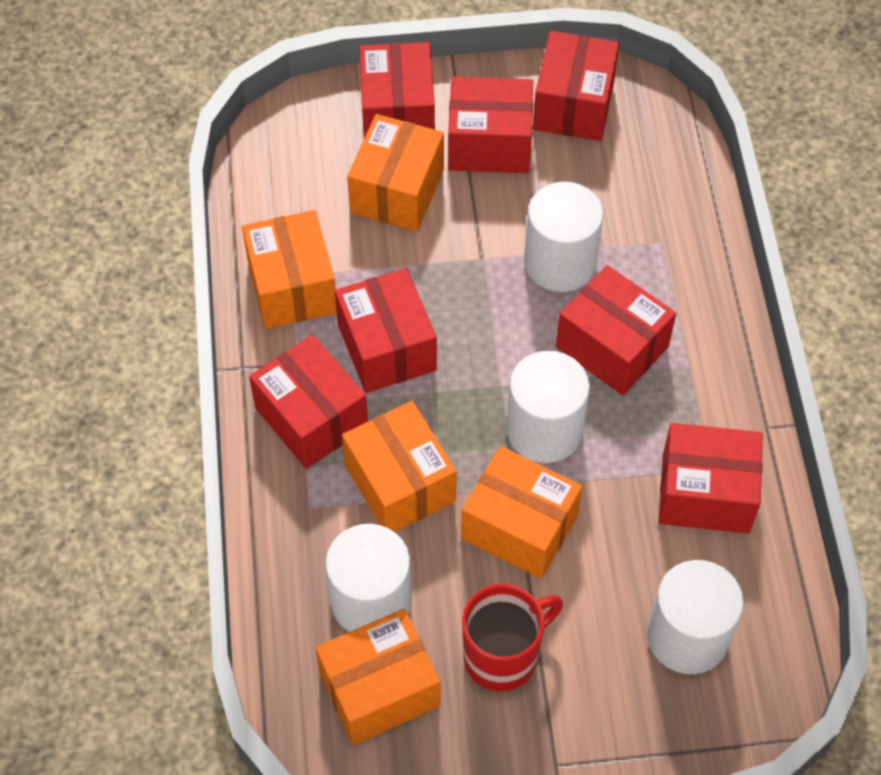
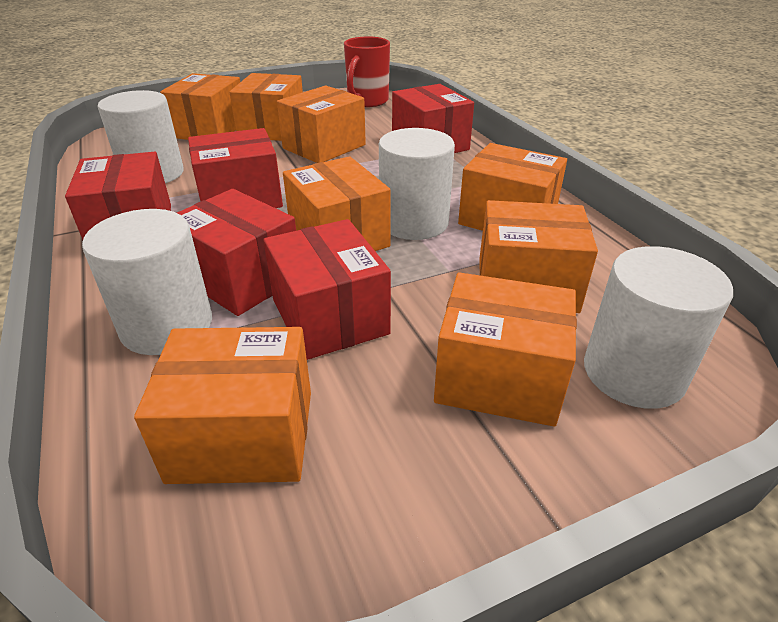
orange box: 5 -> 8
red box: 7 -> 5

